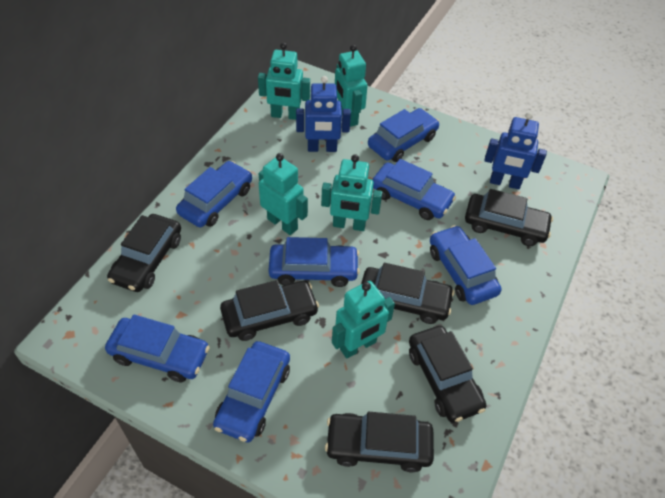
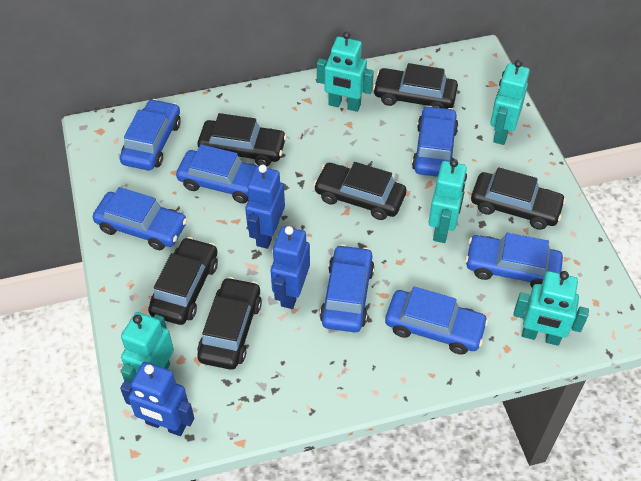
blue robot: 2 -> 3

